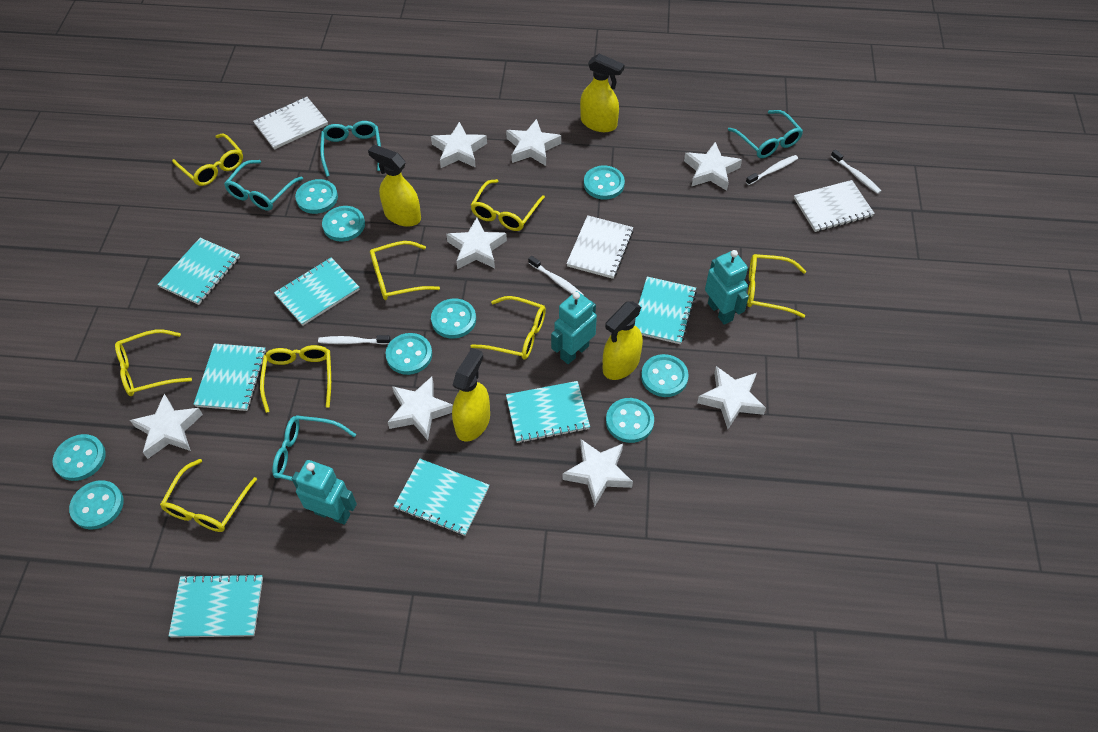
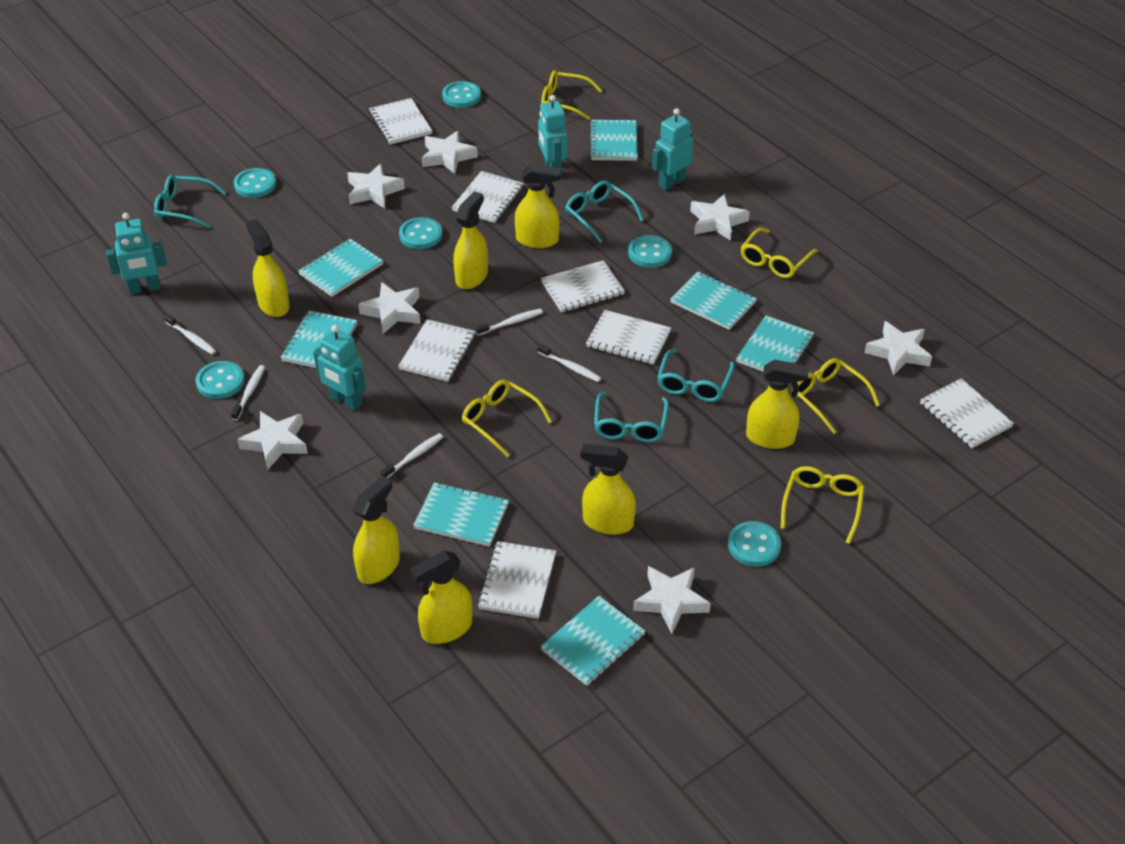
turquoise button: 9 -> 6
turquoise robot: 3 -> 4
white notebook: 3 -> 7
white star: 8 -> 7
white toothbrush: 4 -> 5
yellow glasses: 8 -> 5
yellow spray bottle: 4 -> 7

